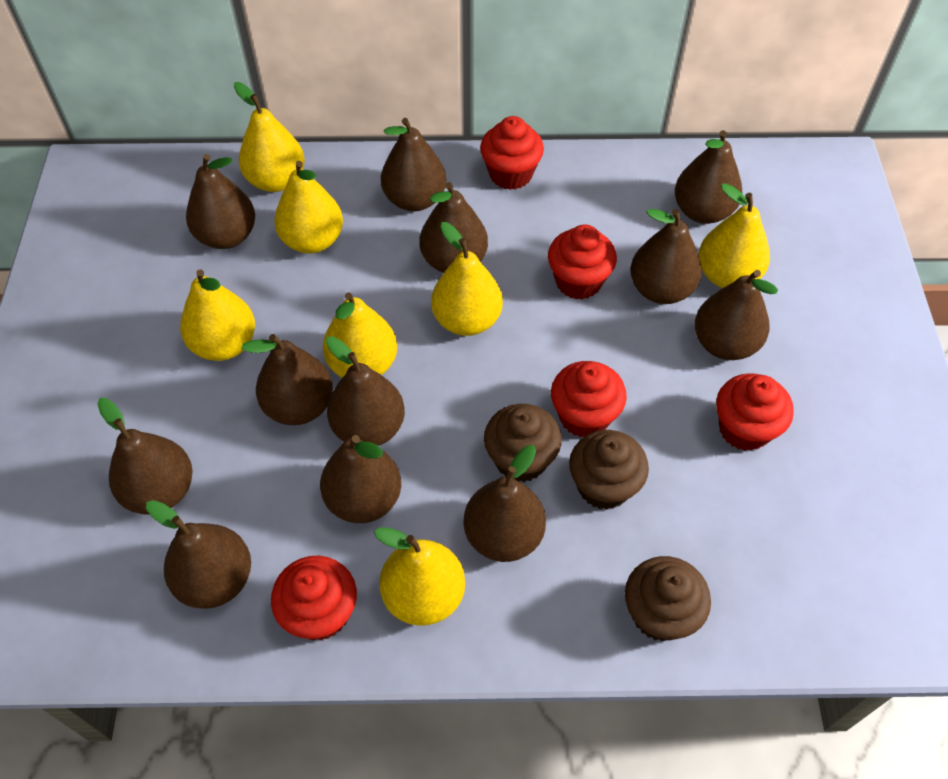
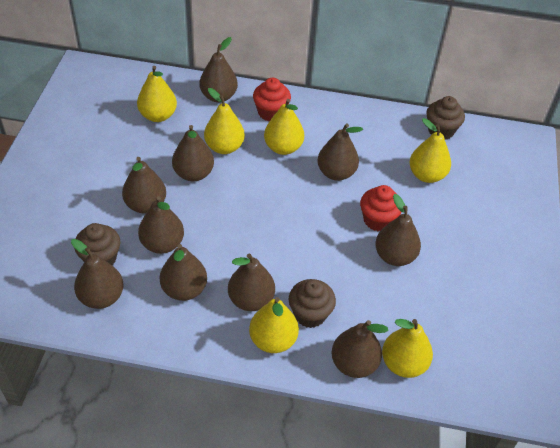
brown pear: 12 -> 10
red cupcake: 5 -> 2
yellow pear: 7 -> 6

